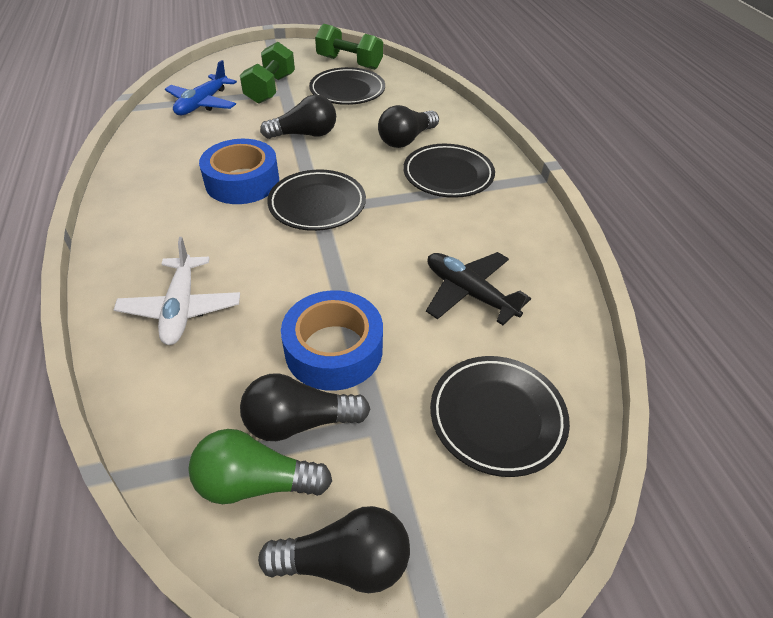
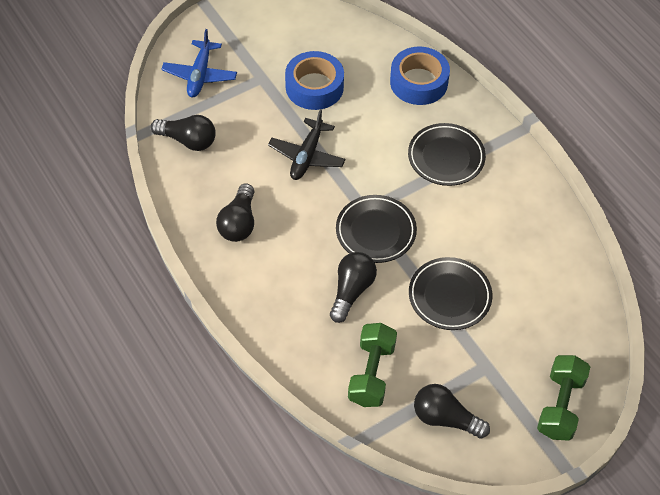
black plate: 4 -> 3
green light bulb: 1 -> 0
white plane: 1 -> 0

